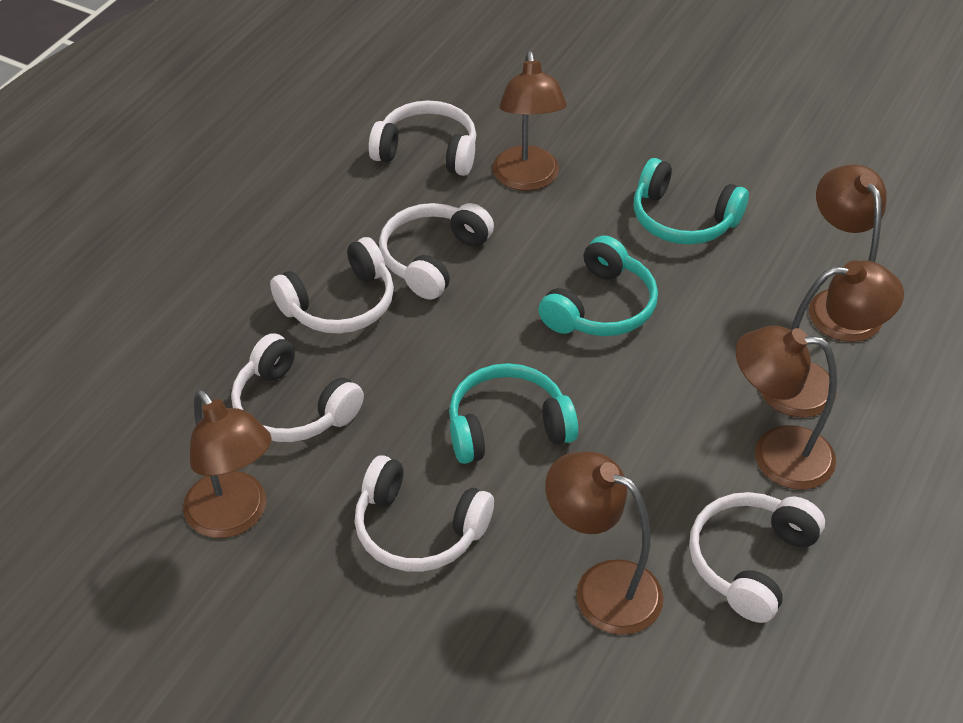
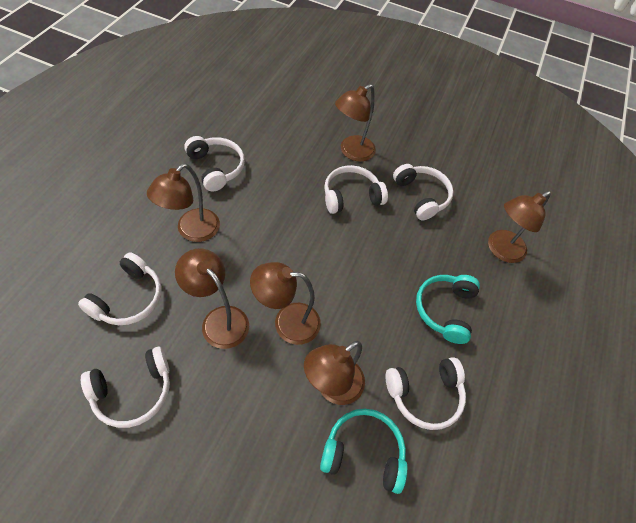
turquoise headphones: 3 -> 2

